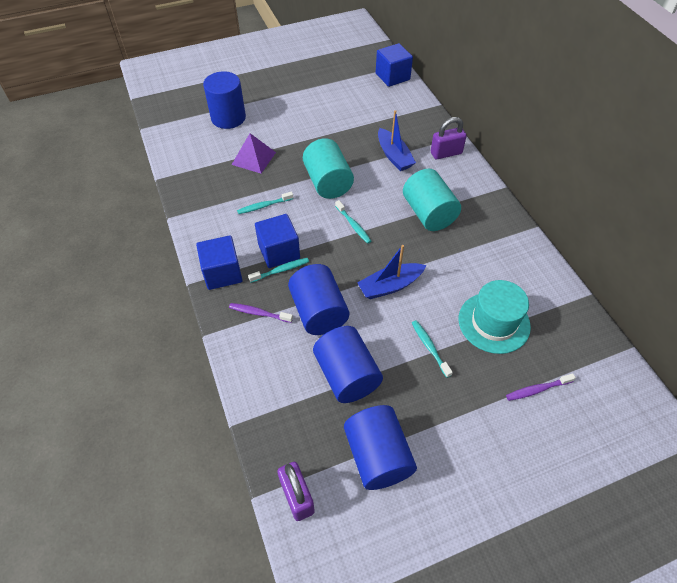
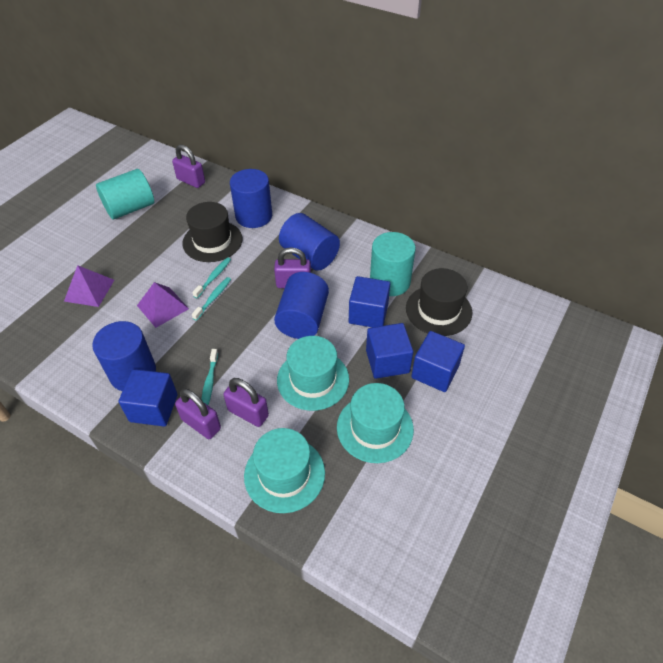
black hat: 0 -> 2
blue boat: 2 -> 0
blue cube: 3 -> 4
purple padlock: 2 -> 4
purple pyramid: 1 -> 2
purple toothbrush: 2 -> 0
turquoise hat: 1 -> 3
turquoise toothbrush: 4 -> 3

